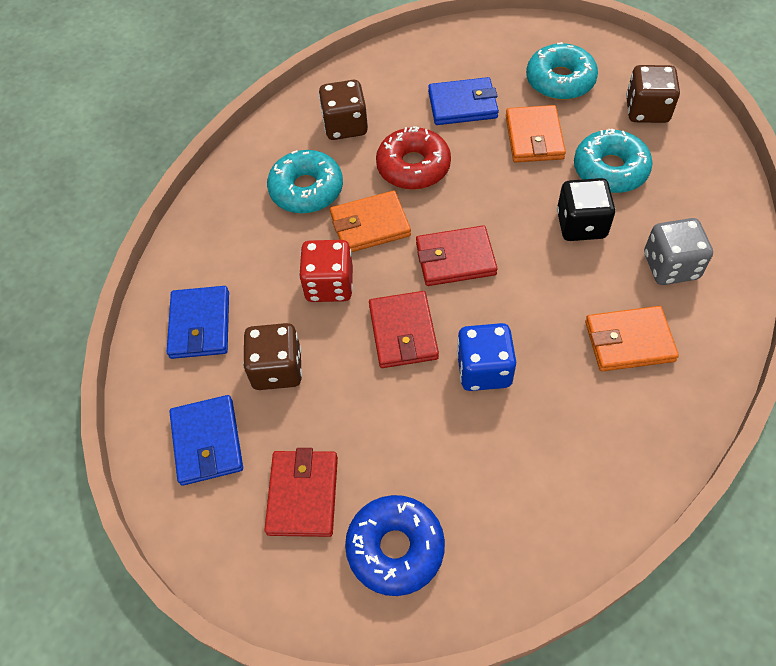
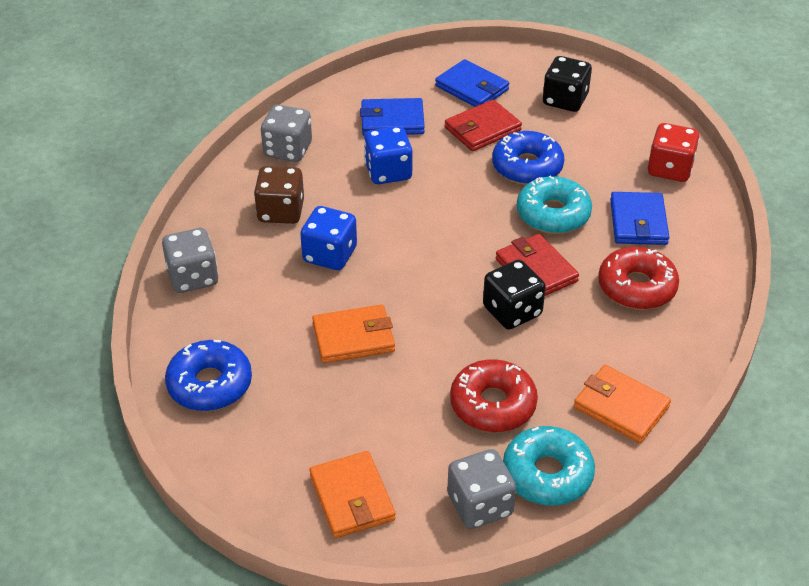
black dice: 1 -> 2
blue dice: 1 -> 2
blue donut: 1 -> 2
brown dice: 3 -> 1
grey dice: 1 -> 3
red donut: 1 -> 2
red wallet: 3 -> 2
turquoise donut: 3 -> 2

